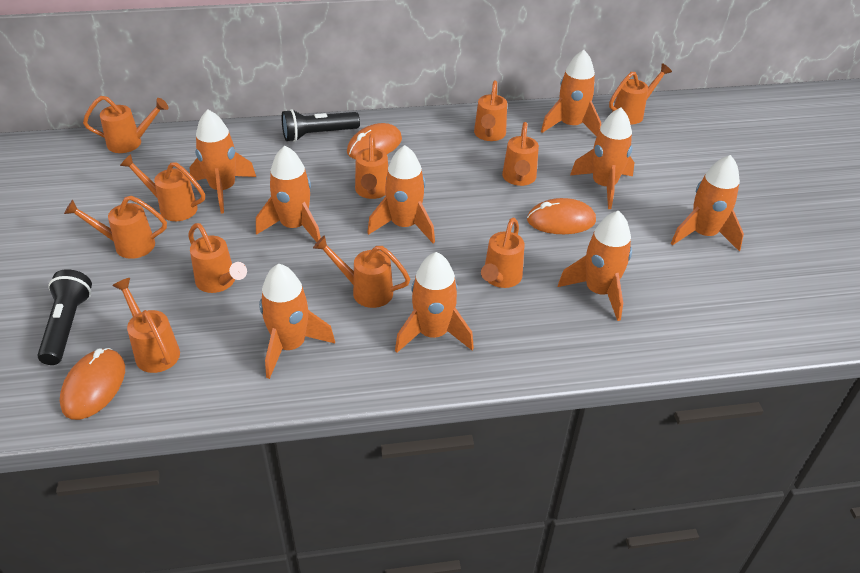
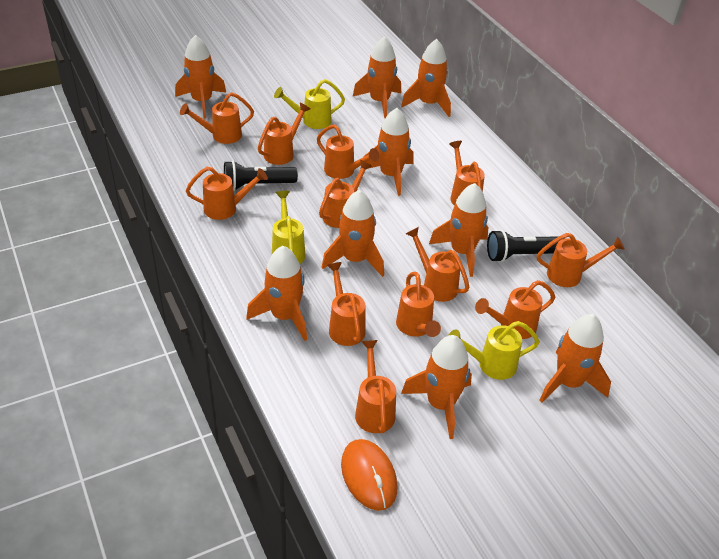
orange mouse: 3 -> 1
orange watering can: 11 -> 12
yellow watering can: 0 -> 3

